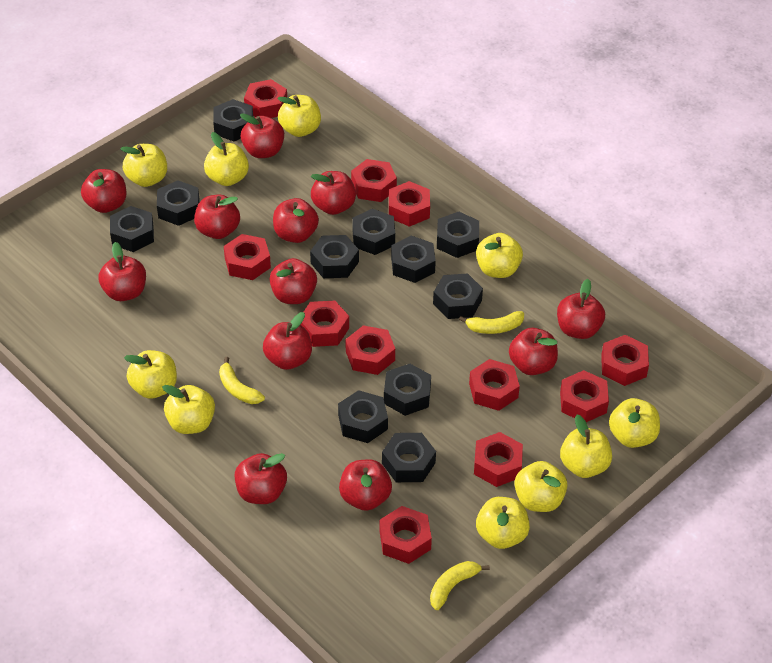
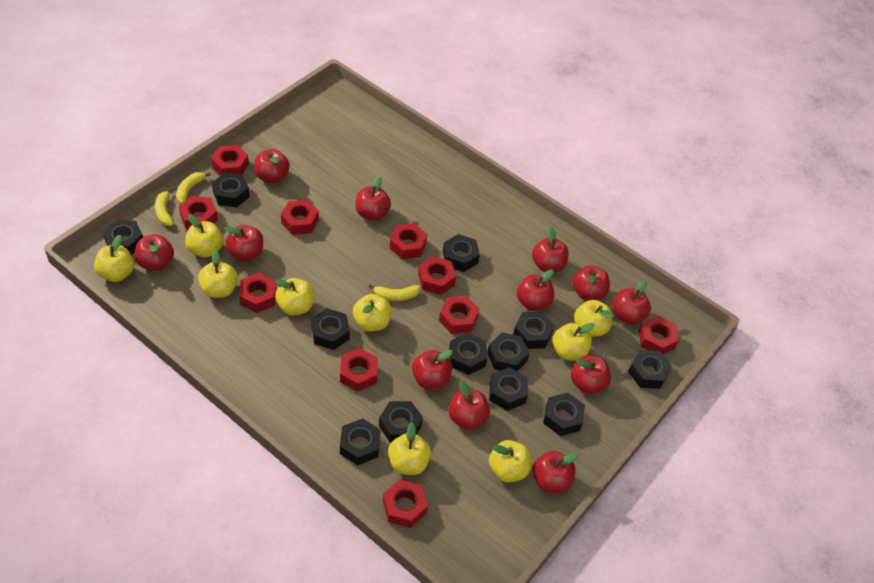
black nut: 11 -> 12
red nut: 11 -> 10
yellow apple: 10 -> 9

